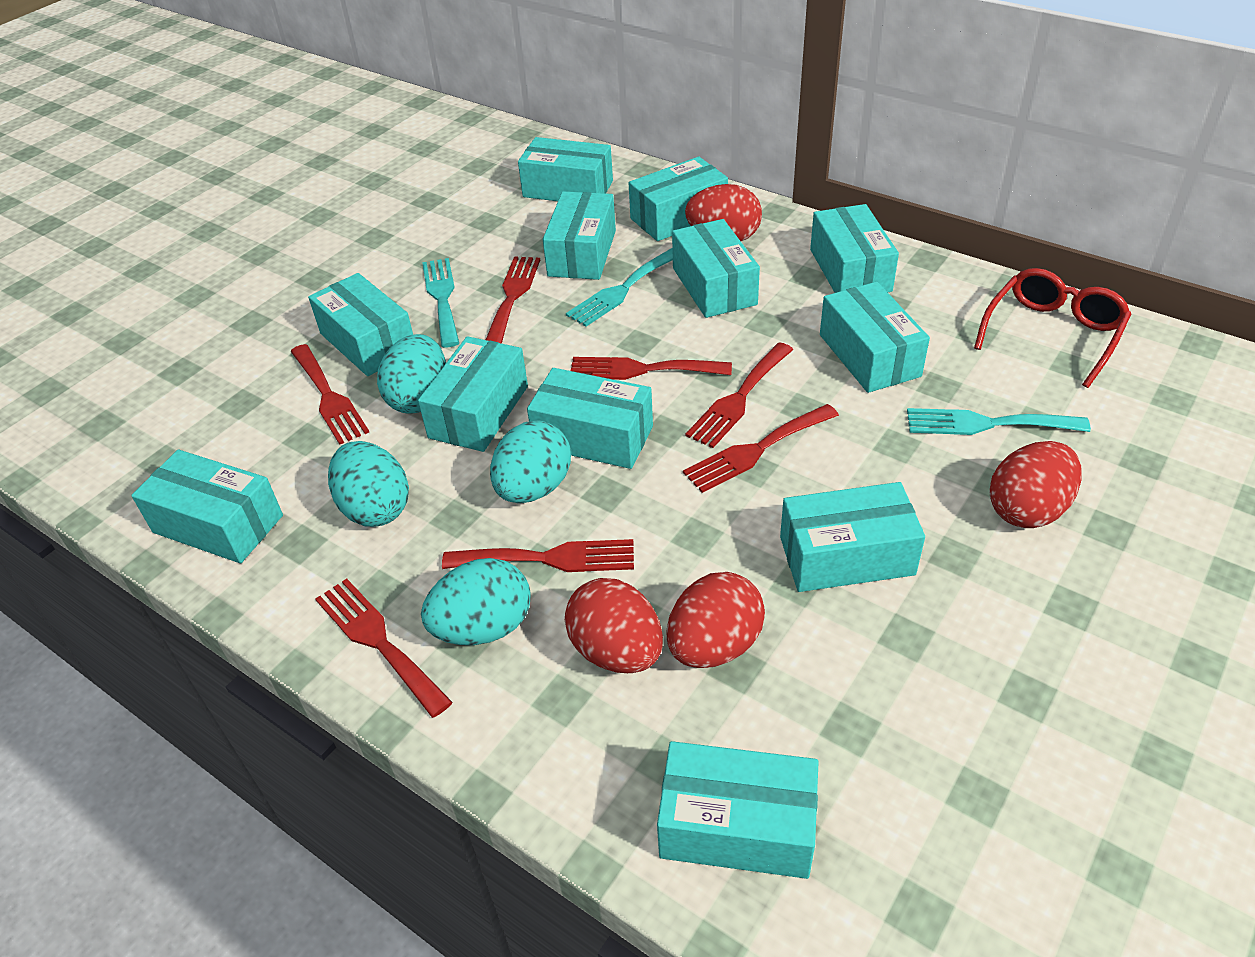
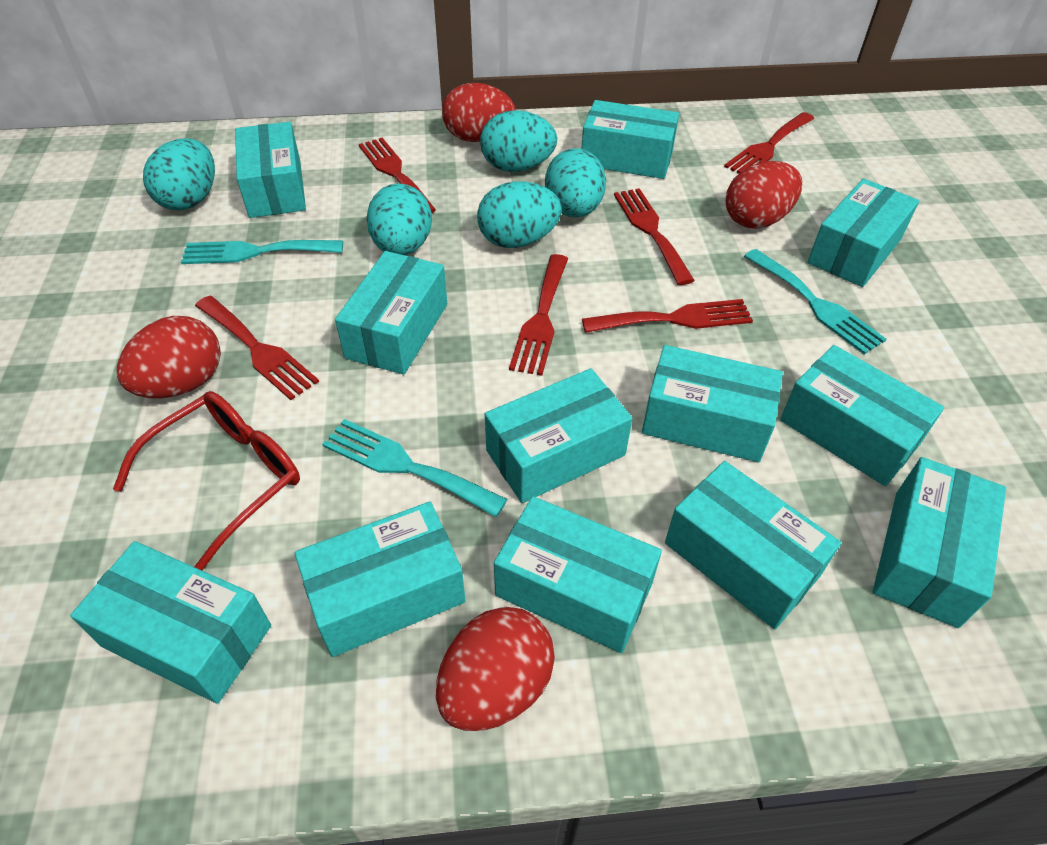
red fork: 7 -> 6
turquoise egg: 4 -> 5

